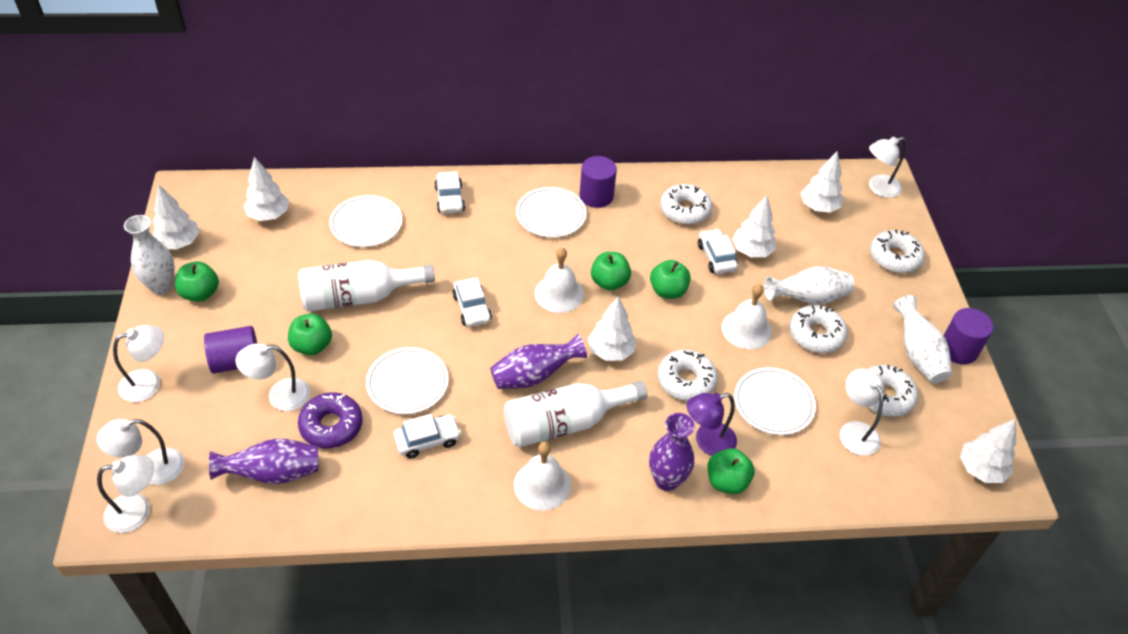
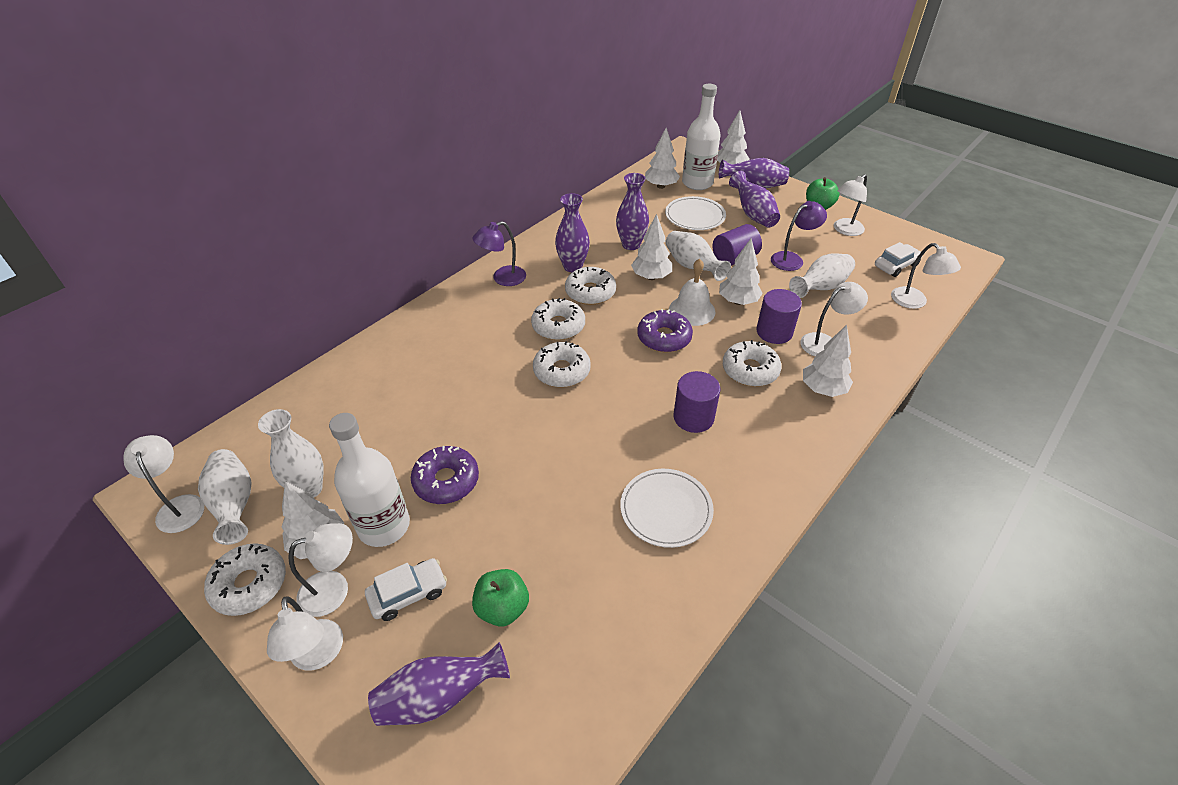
green apple: 5 -> 2
purple donut: 1 -> 2
purple lamp: 1 -> 2
purple vase: 3 -> 5
white bell: 3 -> 1
white car: 4 -> 2
white plate: 4 -> 2
white vase: 3 -> 4

